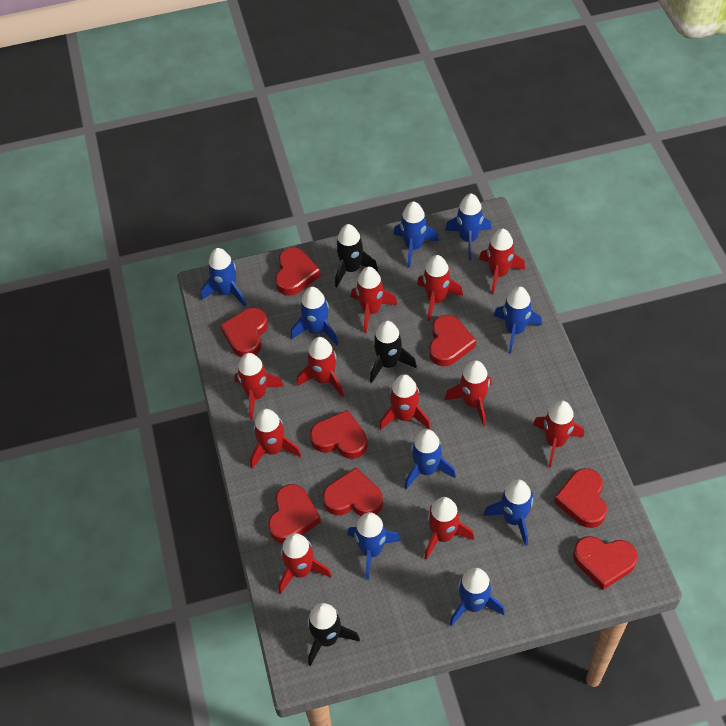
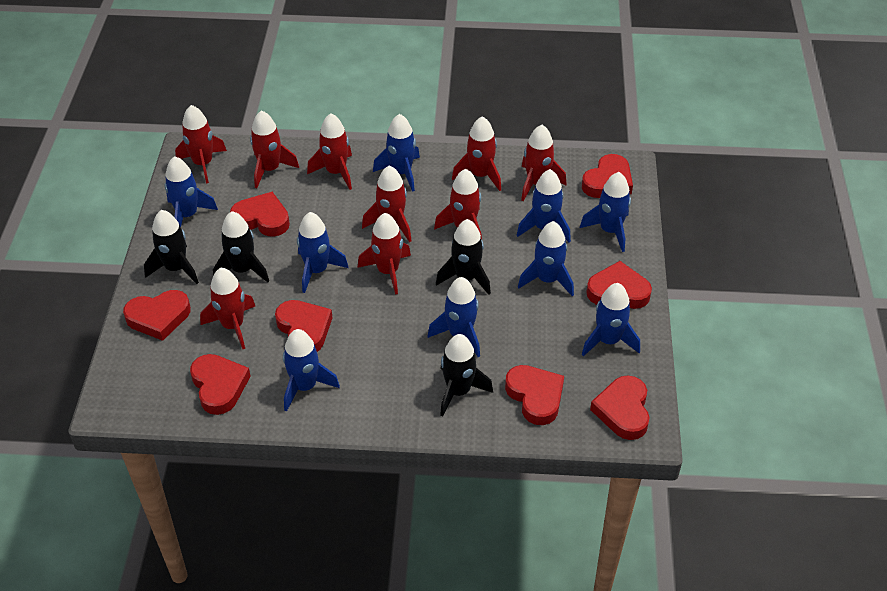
black rocket: 3 -> 4
red rocket: 11 -> 9

